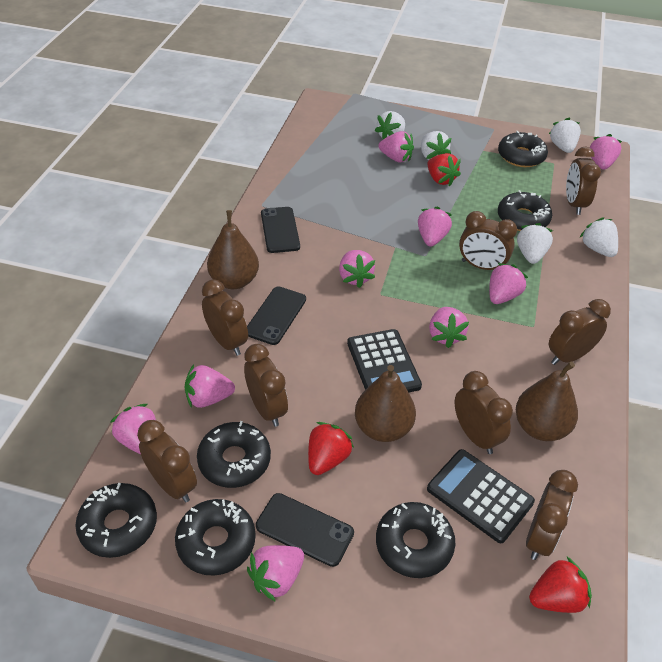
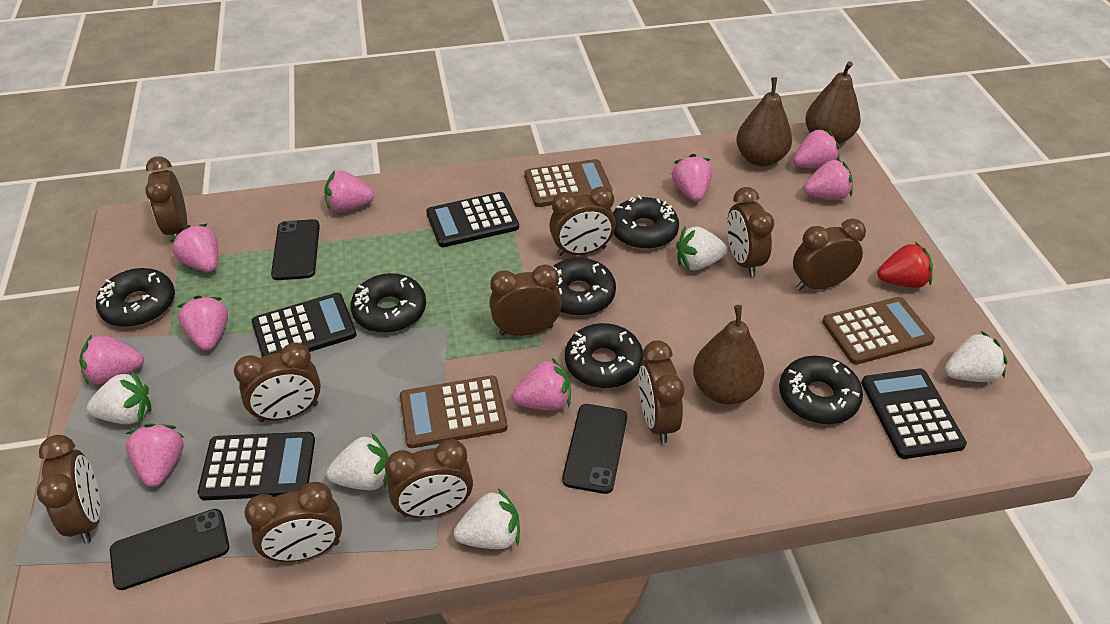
black calculator: 2 -> 4
brown calculator: 0 -> 3
brown clock: 8 -> 10
red strawberry: 3 -> 1

